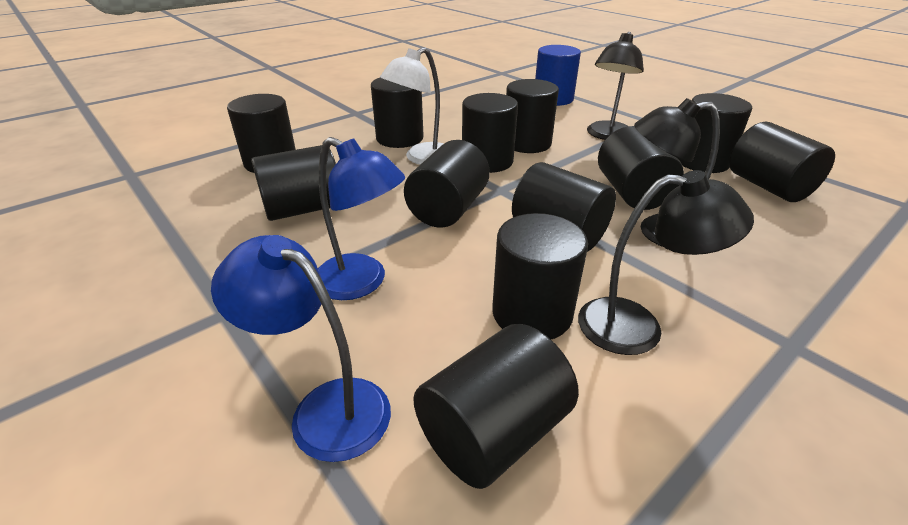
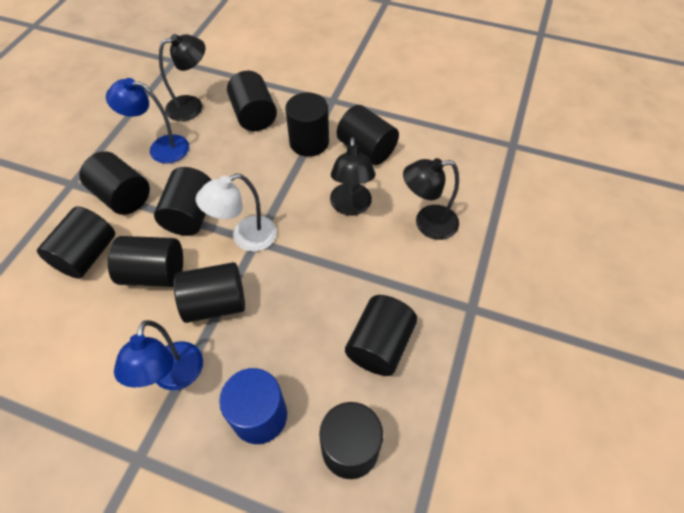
black cylinder: 12 -> 10

